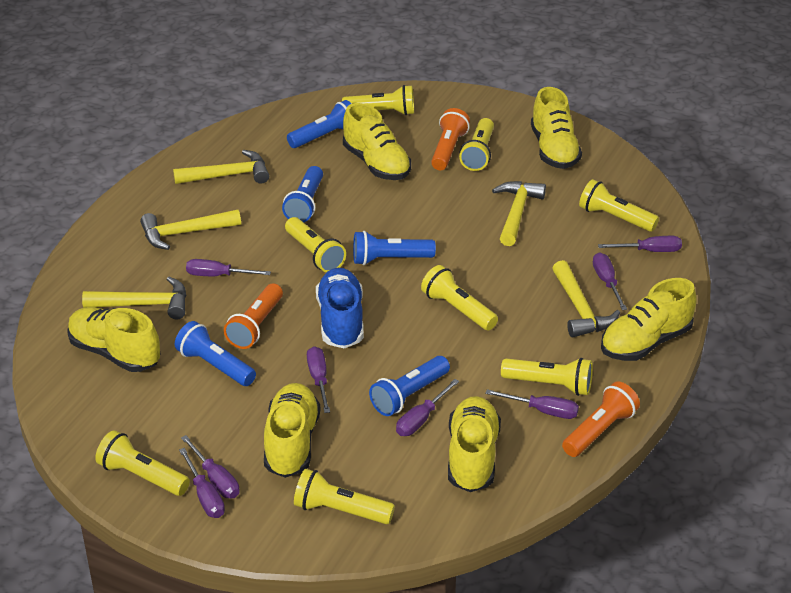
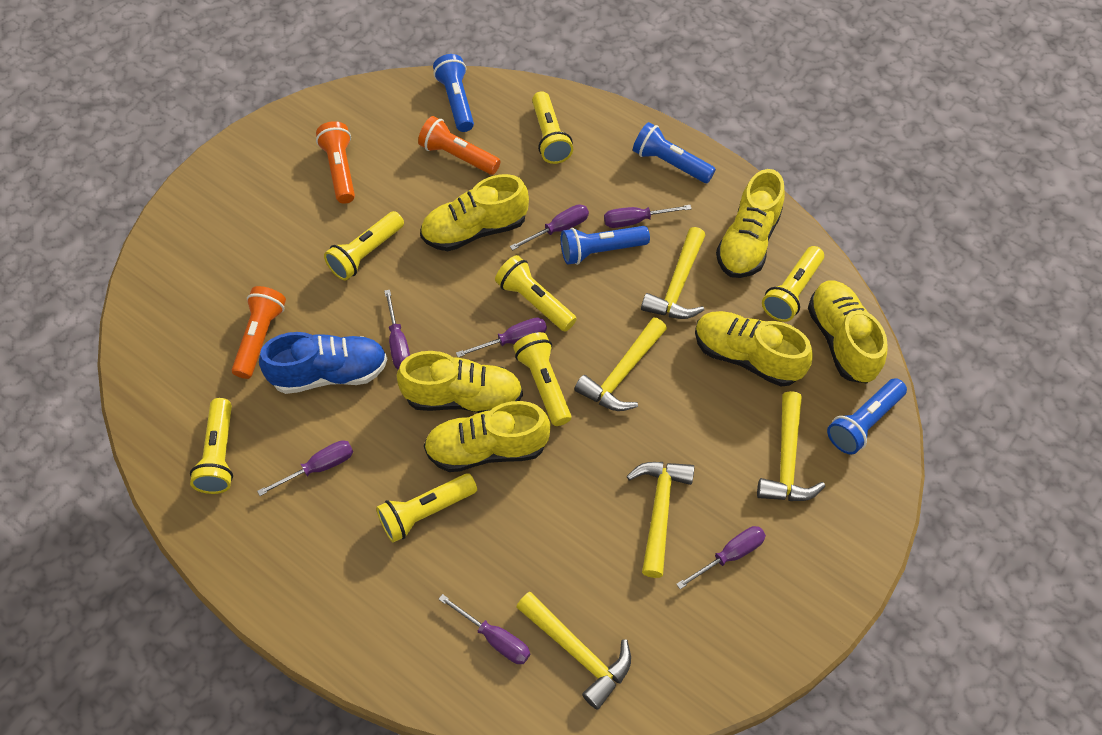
blue flashlight: 5 -> 4
purple screwdriver: 8 -> 7
yellow flashlight: 8 -> 7

